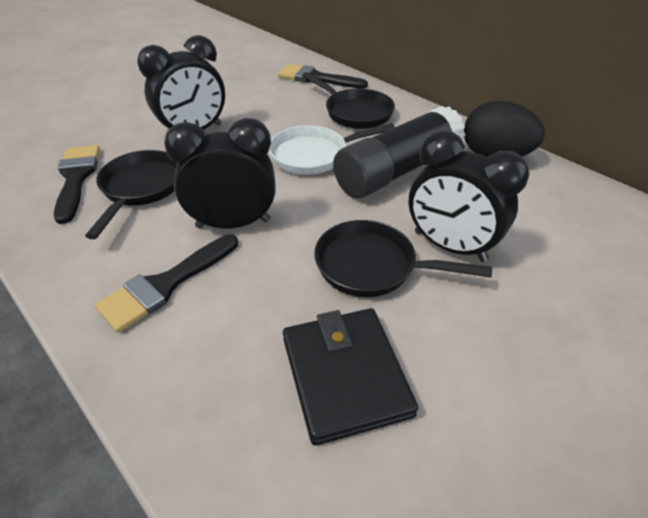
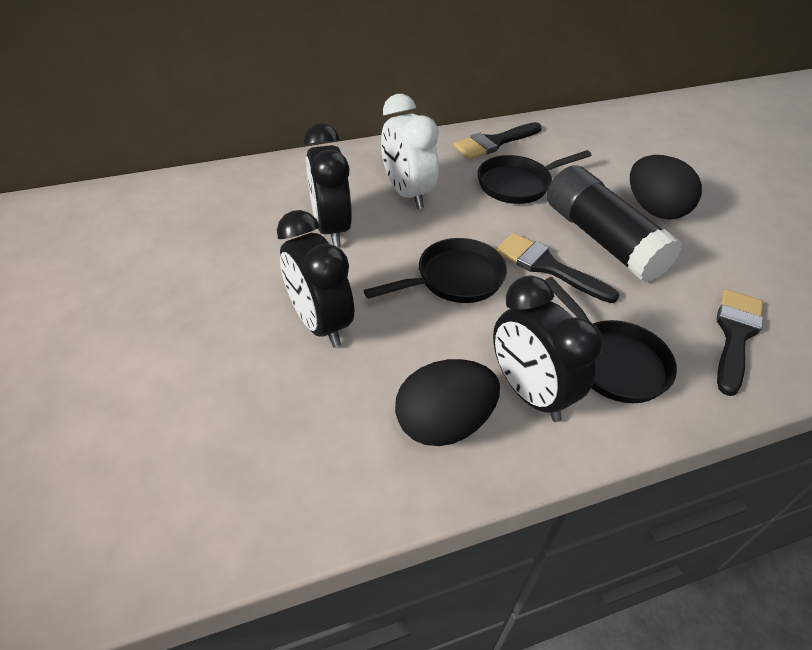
black egg: 1 -> 2
black wallet: 1 -> 0
white clock: 0 -> 1
white pan: 1 -> 0

